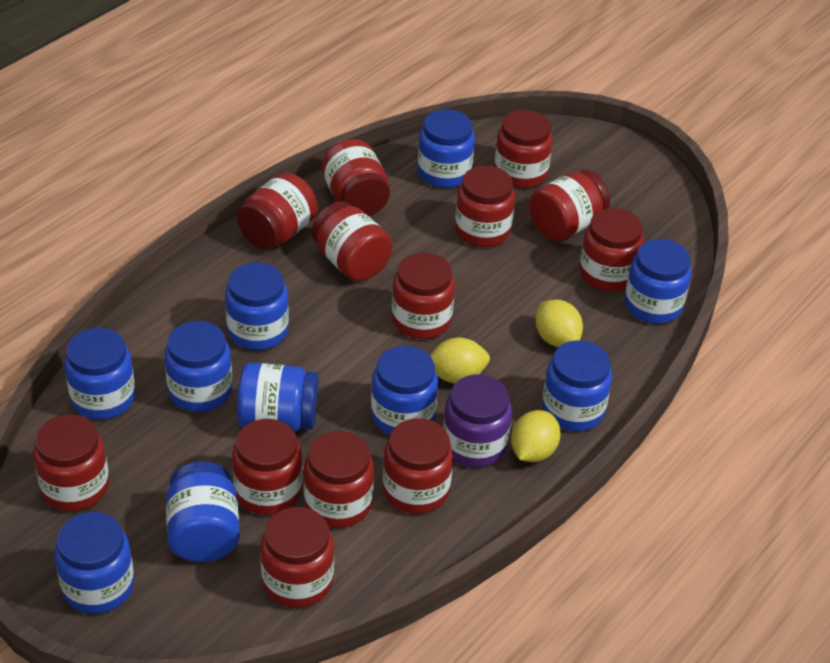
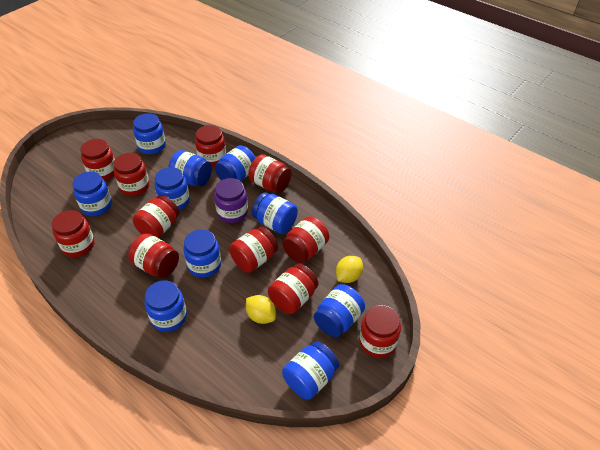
red jar: 13 -> 11
yellow lemon: 3 -> 2

